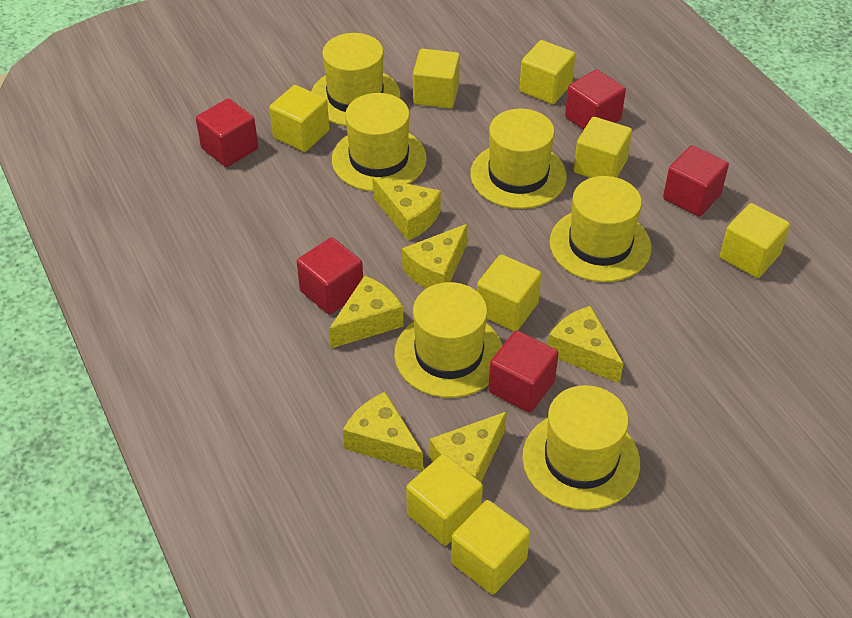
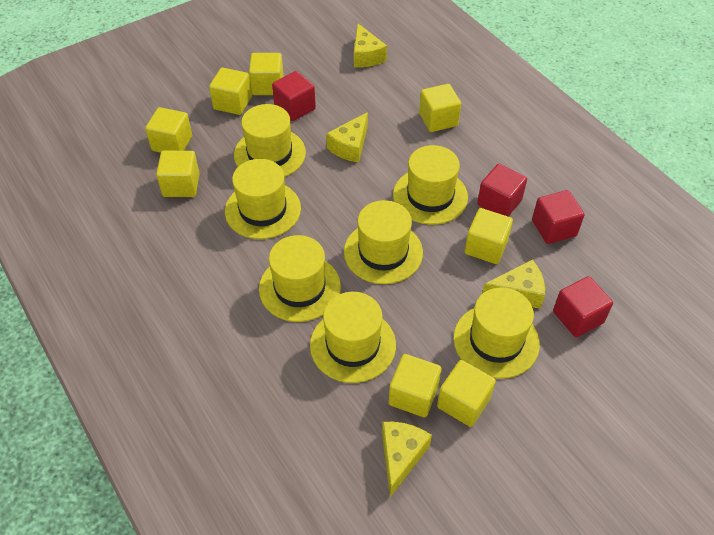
red cube: 5 -> 4
yellow cheese: 6 -> 4
yellow hat: 6 -> 7

